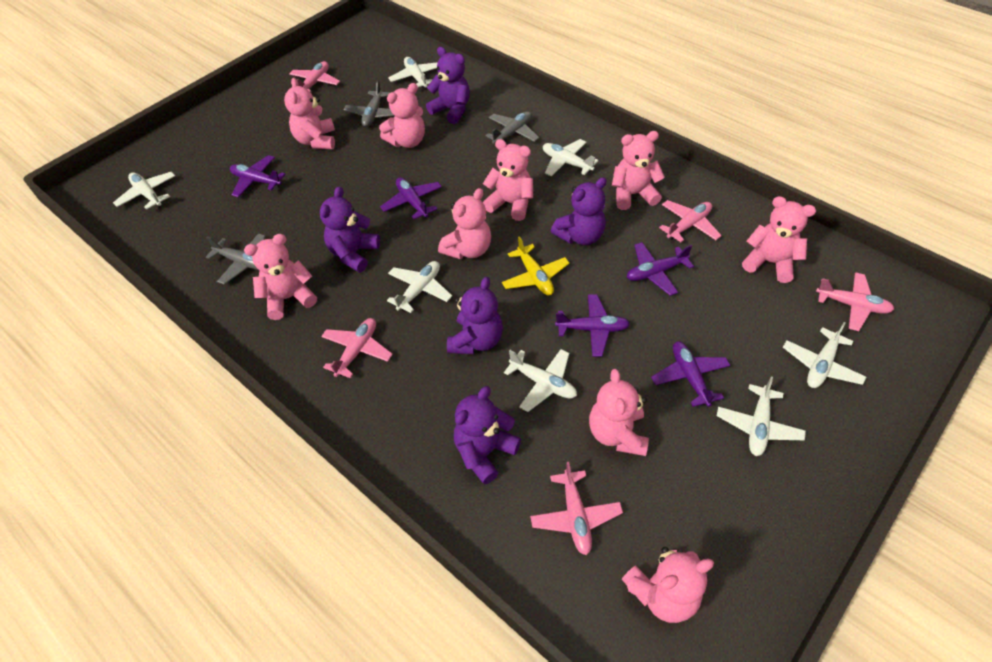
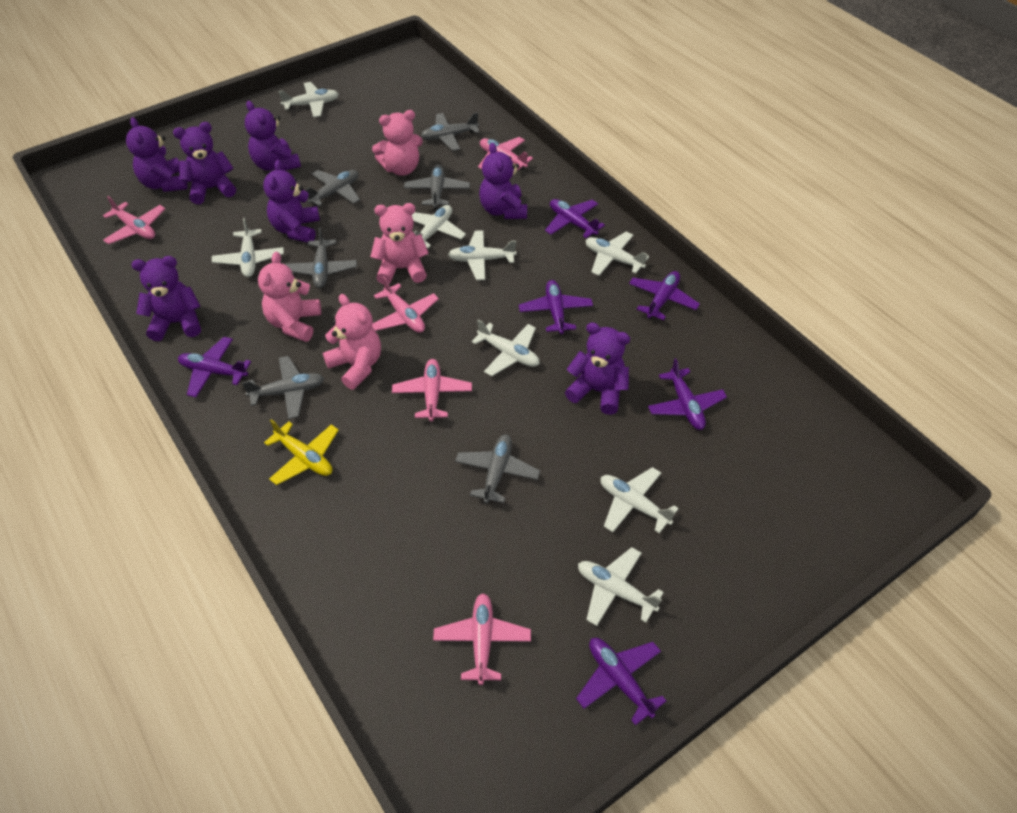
grey plane: 3 -> 6
pink teddy bear: 9 -> 4
purple plane: 5 -> 6
purple teddy bear: 5 -> 7
white plane: 7 -> 8

